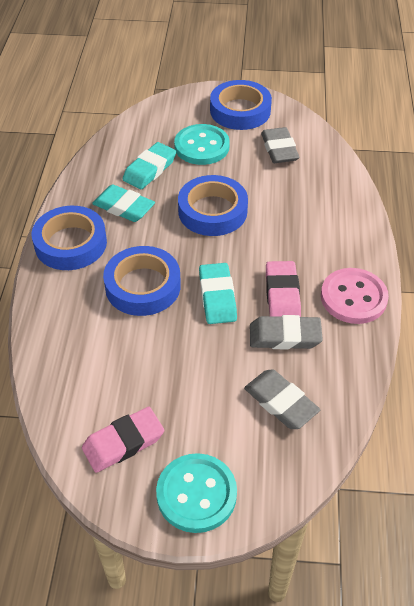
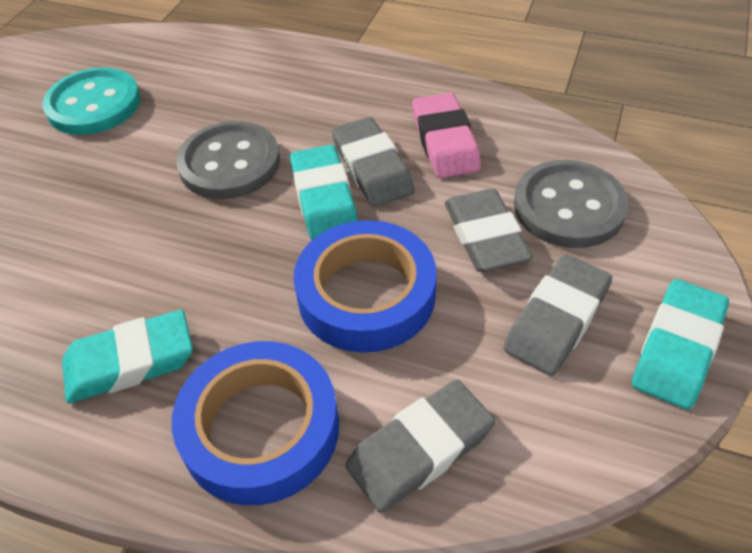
blue tape: 4 -> 2
grey button: 0 -> 2
grey eraser: 3 -> 4
pink button: 1 -> 0
pink eraser: 2 -> 1
turquoise button: 2 -> 1

